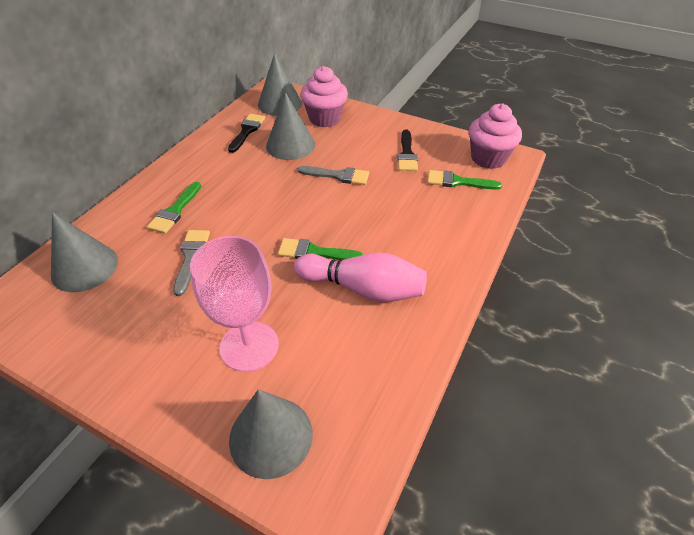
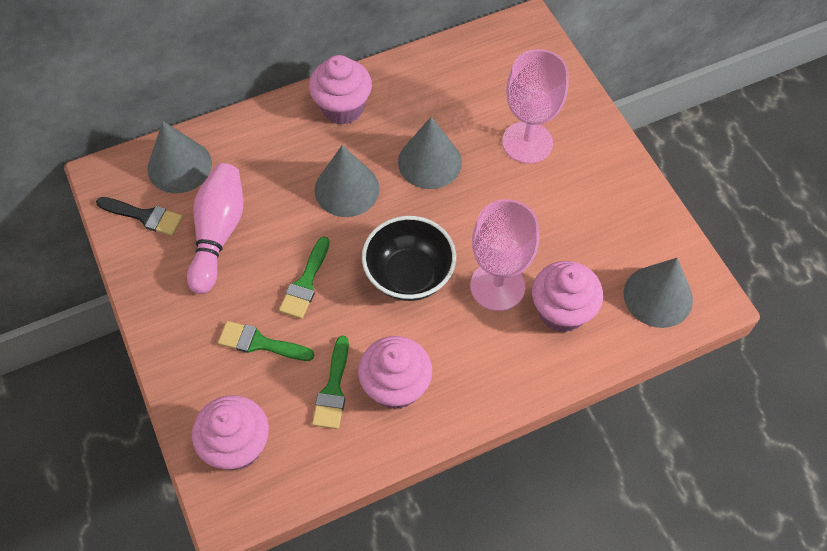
black bowl: 0 -> 1
black brush: 2 -> 1
grey brush: 2 -> 0
pink cupcake: 2 -> 4
pink goblet: 1 -> 2

